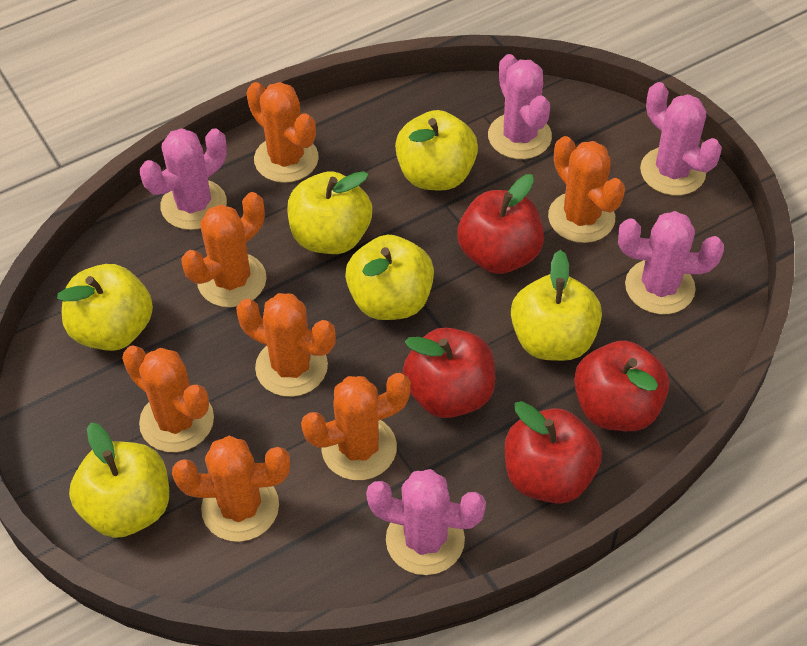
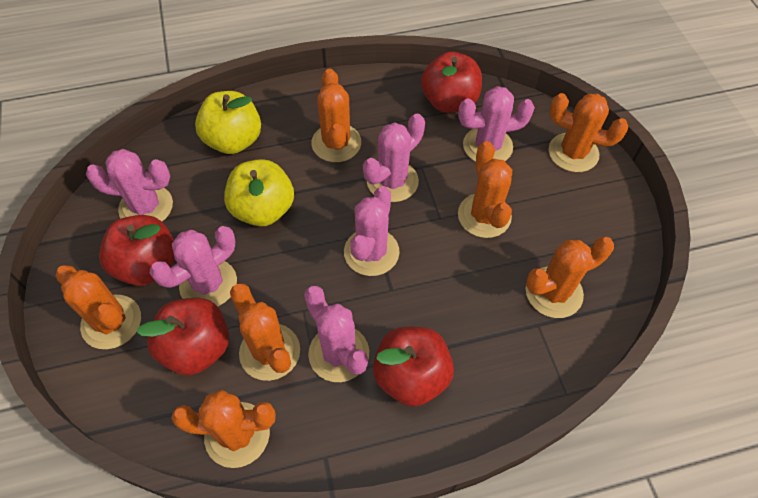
pink cactus: 5 -> 6
yellow apple: 6 -> 2

